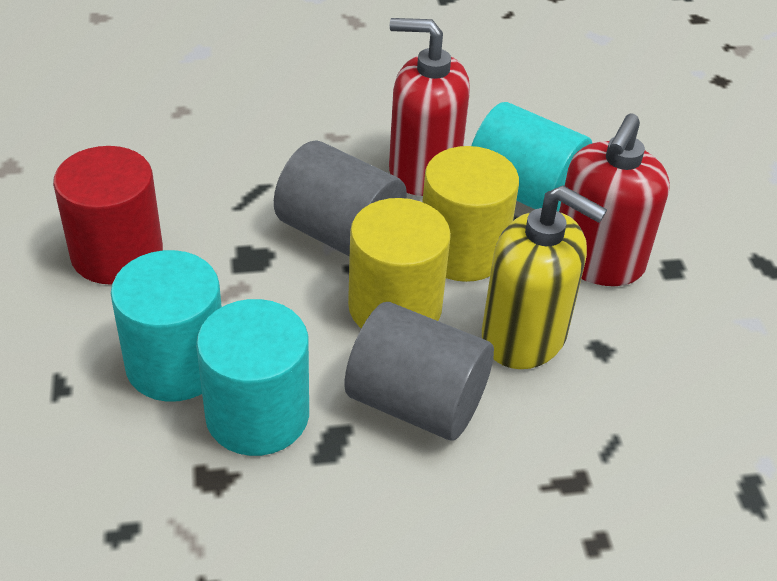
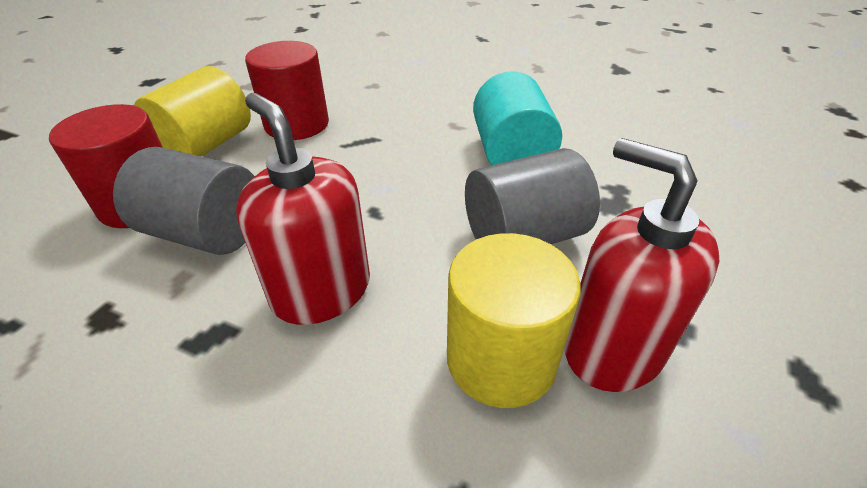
red cylinder: 1 -> 2
turquoise cylinder: 3 -> 1
yellow soap dispenser: 1 -> 0

